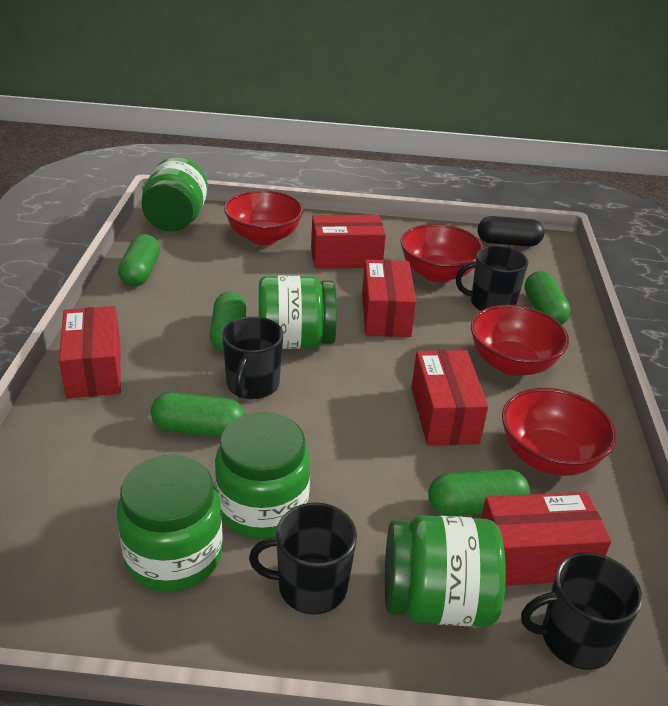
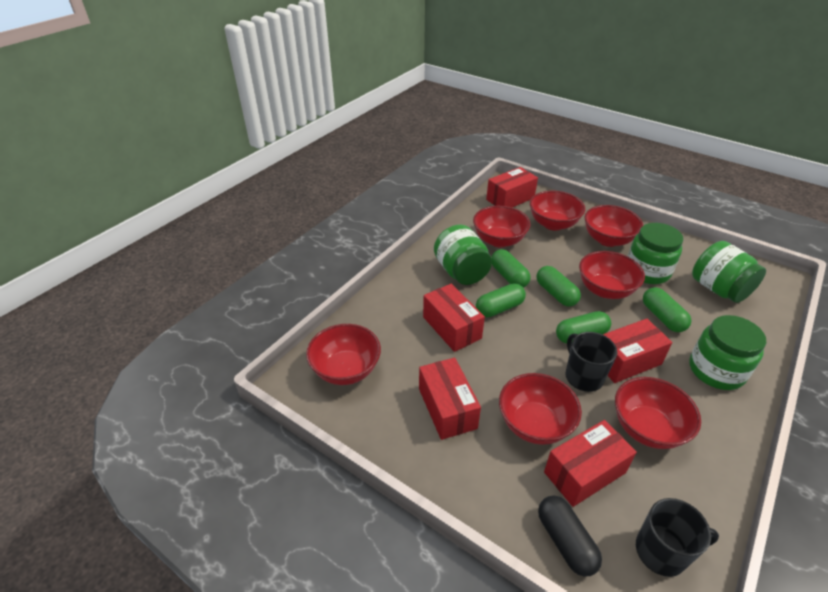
black mug: 4 -> 2
green jar: 5 -> 4
red bowl: 4 -> 7

